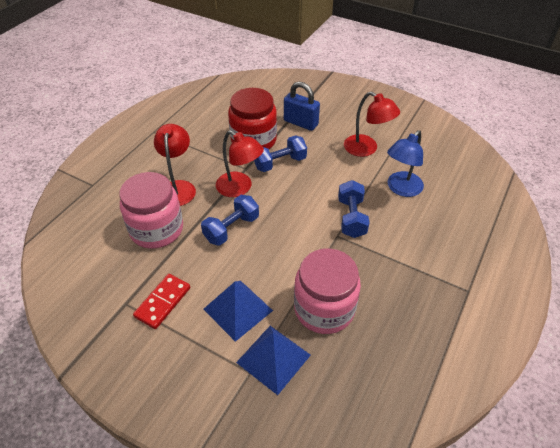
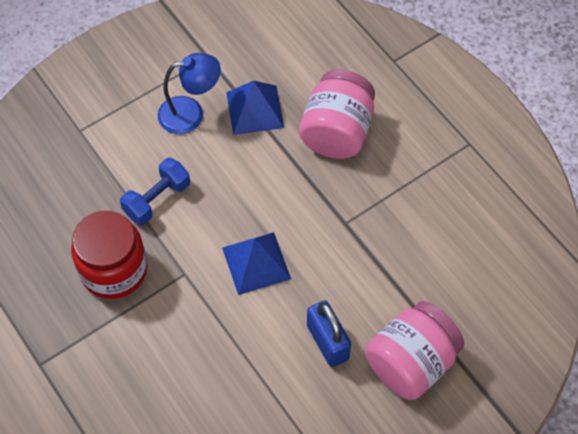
blue dumbbell: 3 -> 1
red domino: 1 -> 0
red lamp: 3 -> 0

